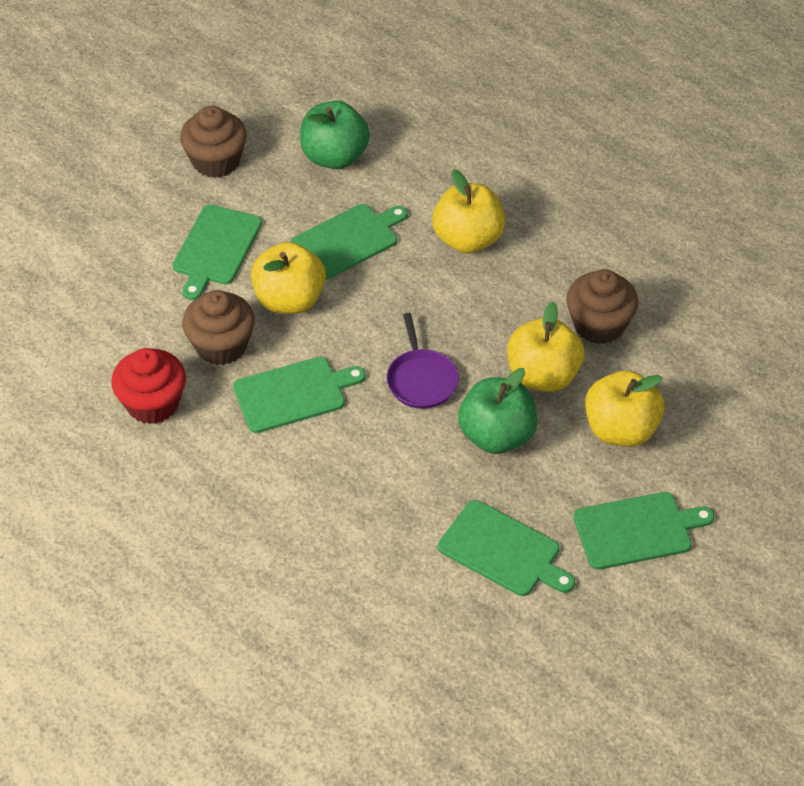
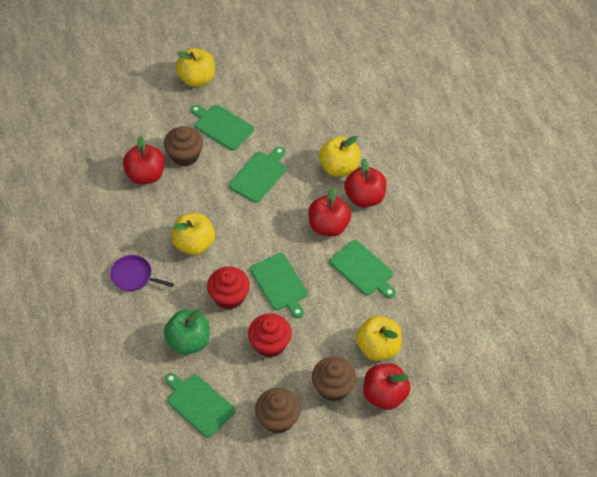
green apple: 2 -> 1
red apple: 0 -> 4
red cupcake: 1 -> 2

